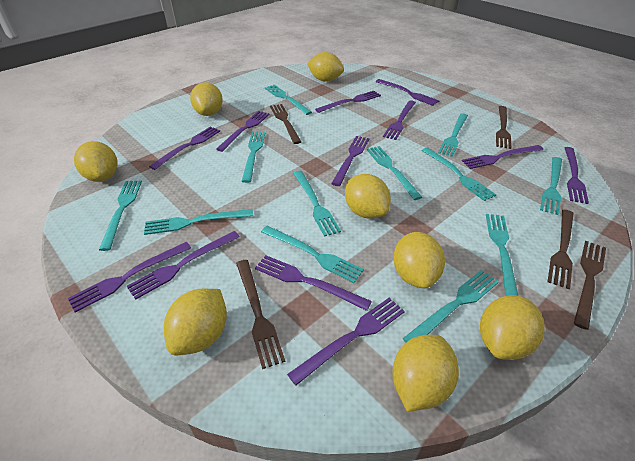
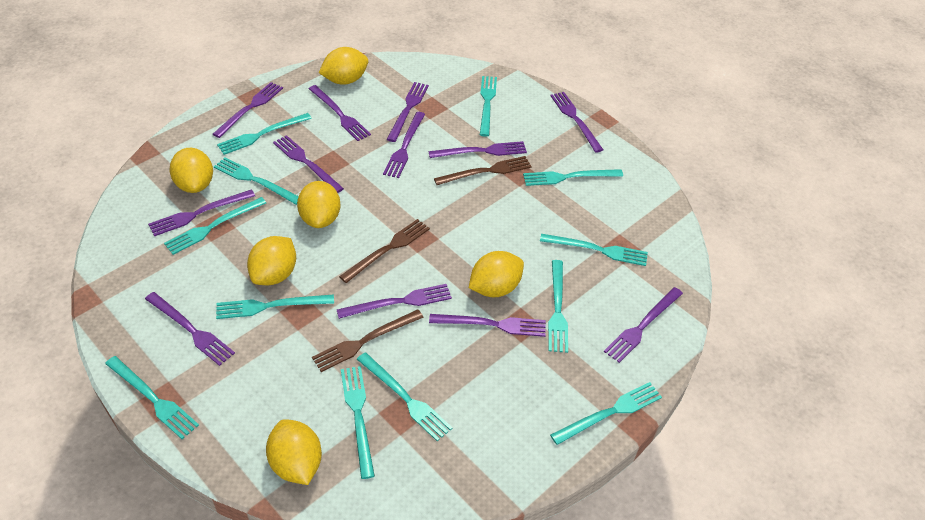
brown fork: 5 -> 3
yellow lemon: 8 -> 6

